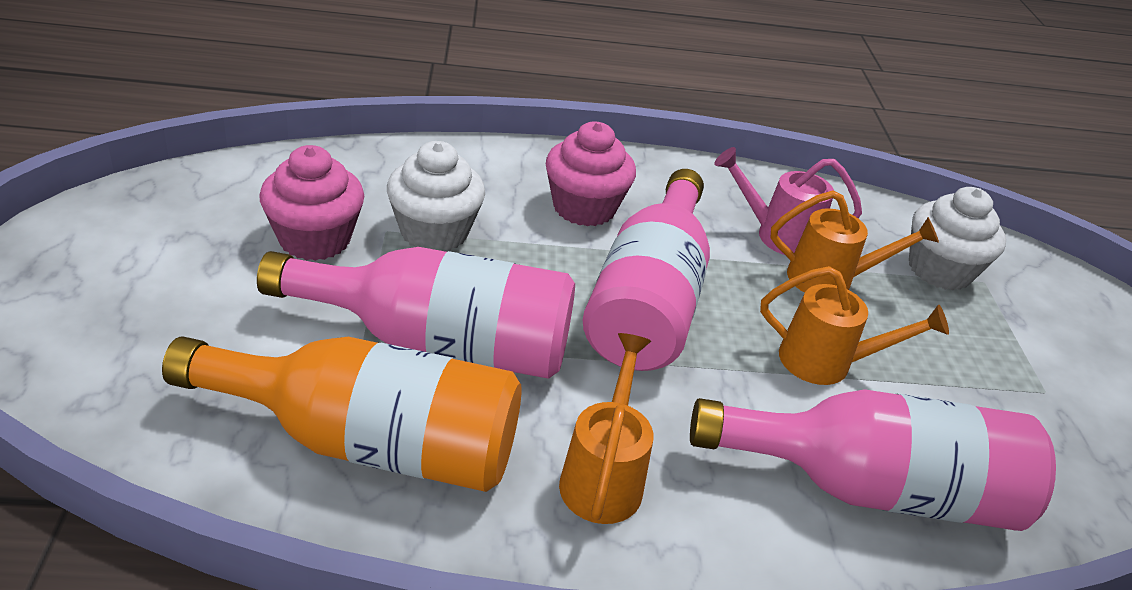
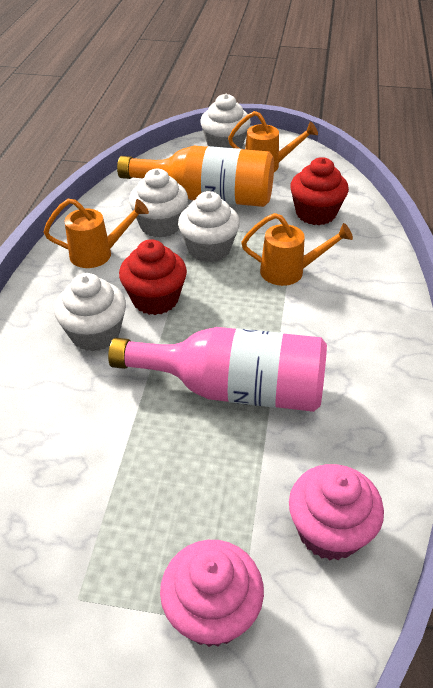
pink bottle: 3 -> 1
pink watering can: 1 -> 0
red cupcake: 0 -> 2
white cupcake: 2 -> 4

